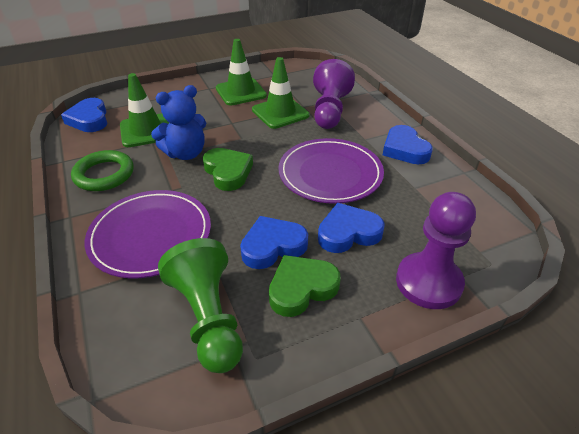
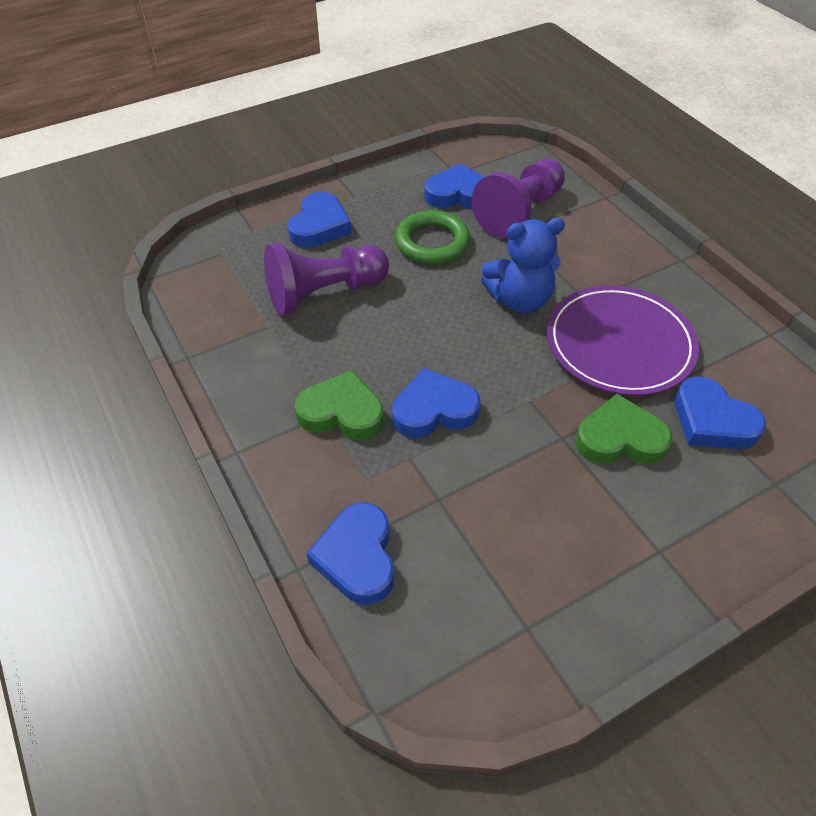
blue heart: 4 -> 5
green pawn: 1 -> 0
green traffic cone: 3 -> 0
purple plate: 2 -> 1

